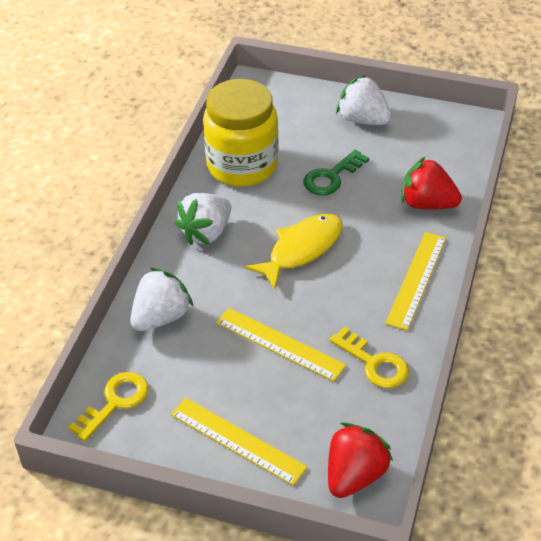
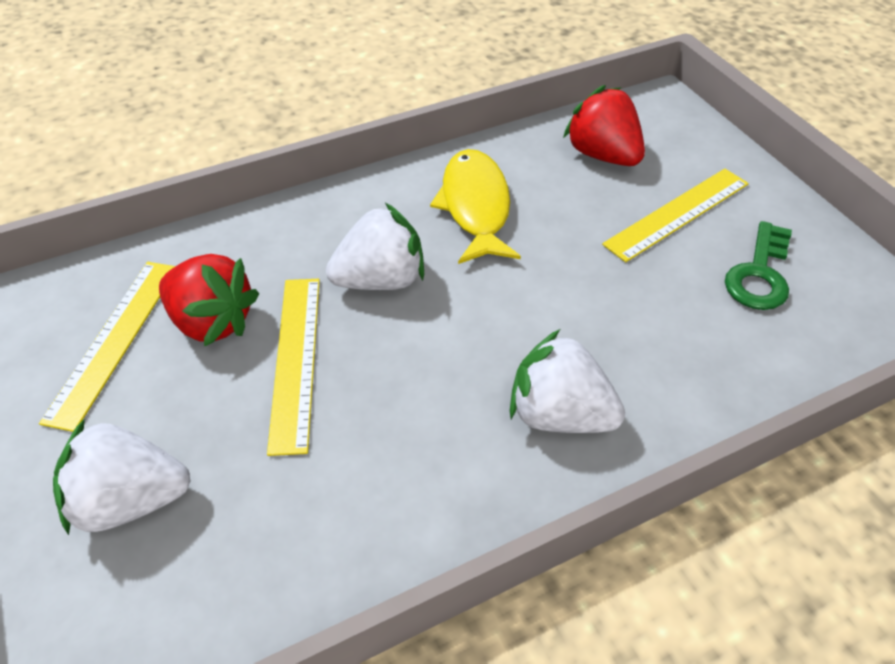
yellow jar: 1 -> 0
yellow key: 2 -> 0

